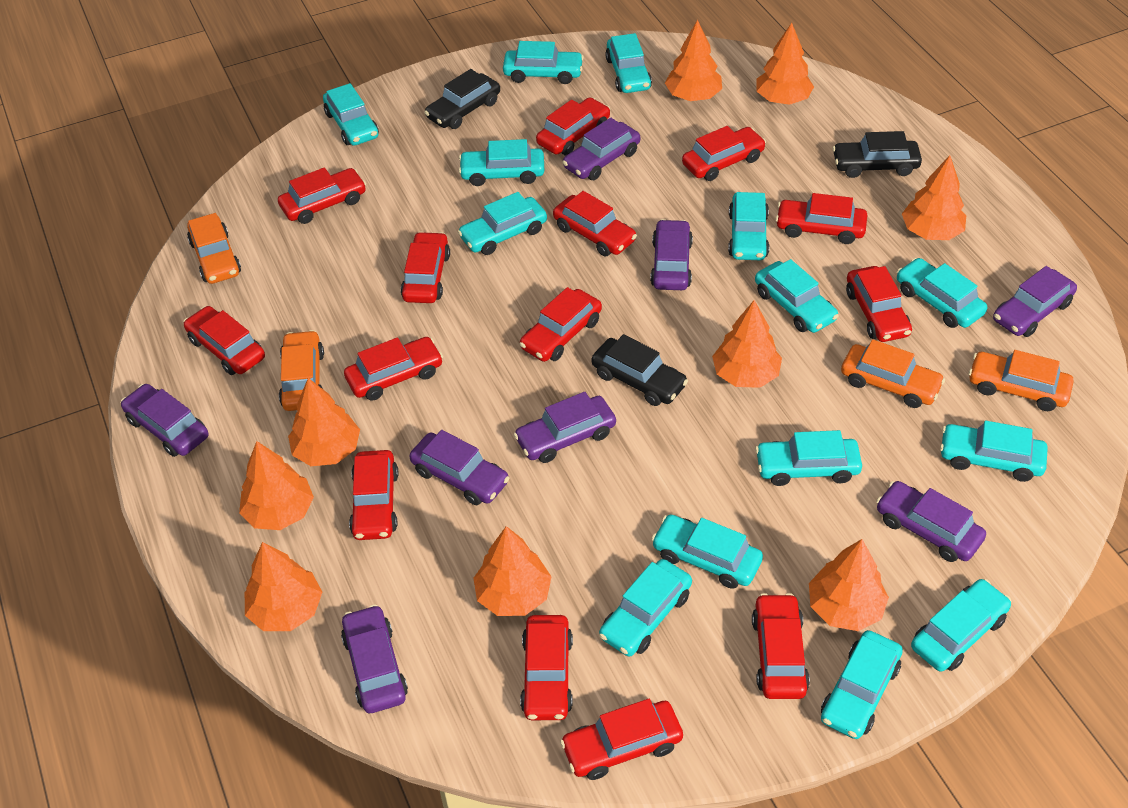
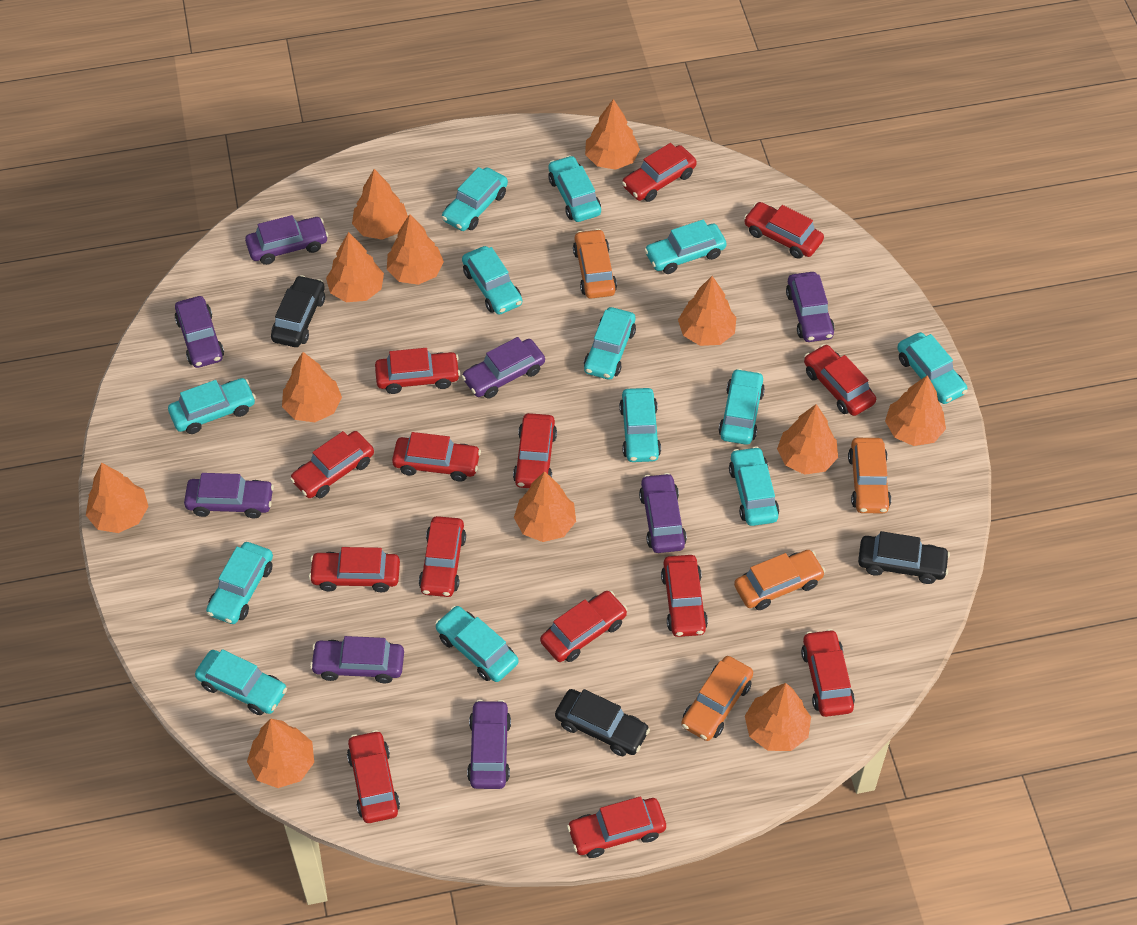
orange tree: 9 -> 12
turquoise car: 14 -> 13

